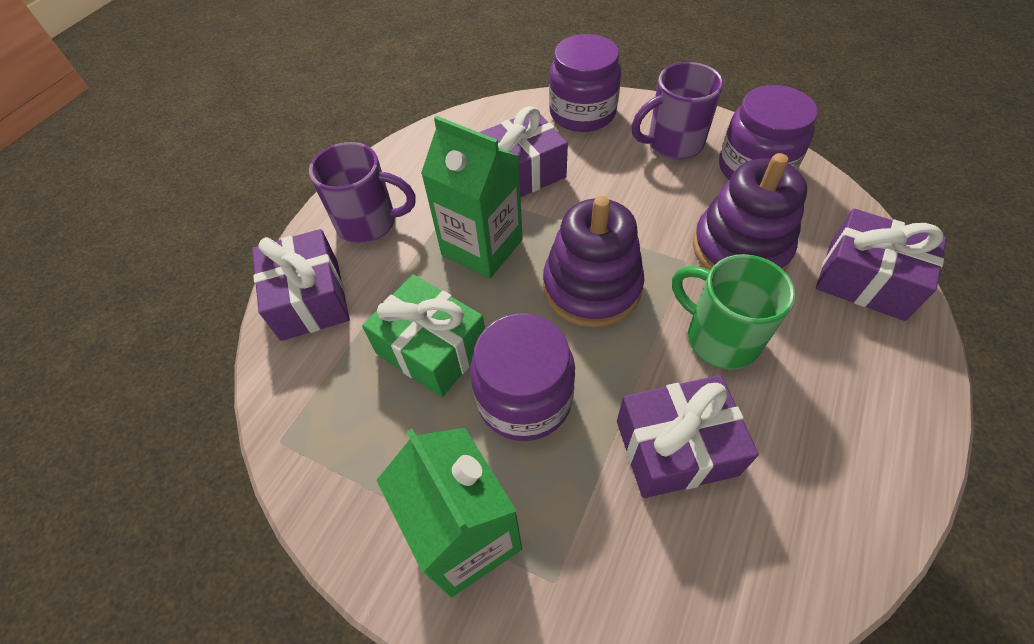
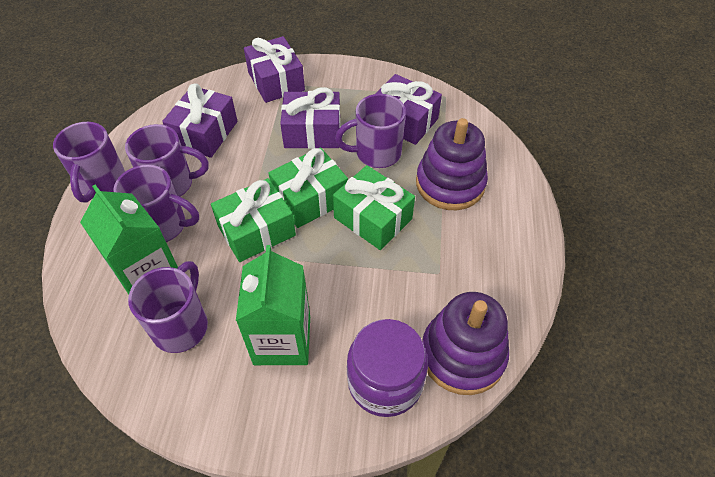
green gift: 1 -> 3
green mug: 1 -> 0
purple jar: 3 -> 1
purple mug: 2 -> 5

